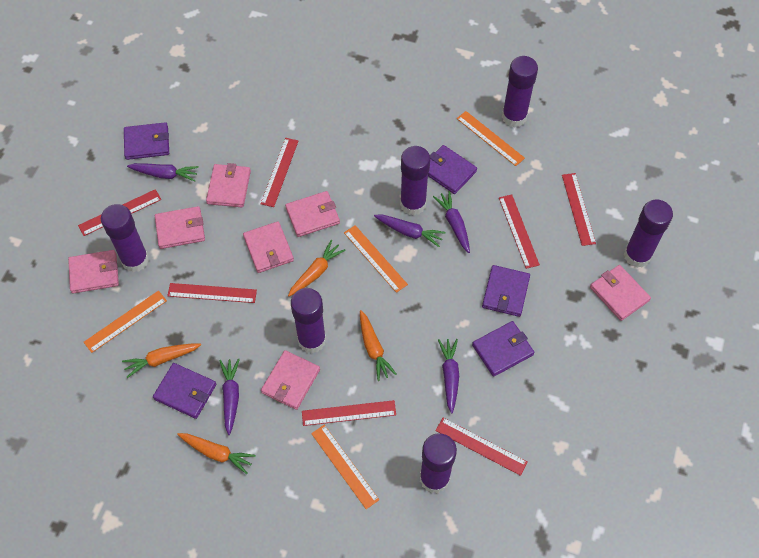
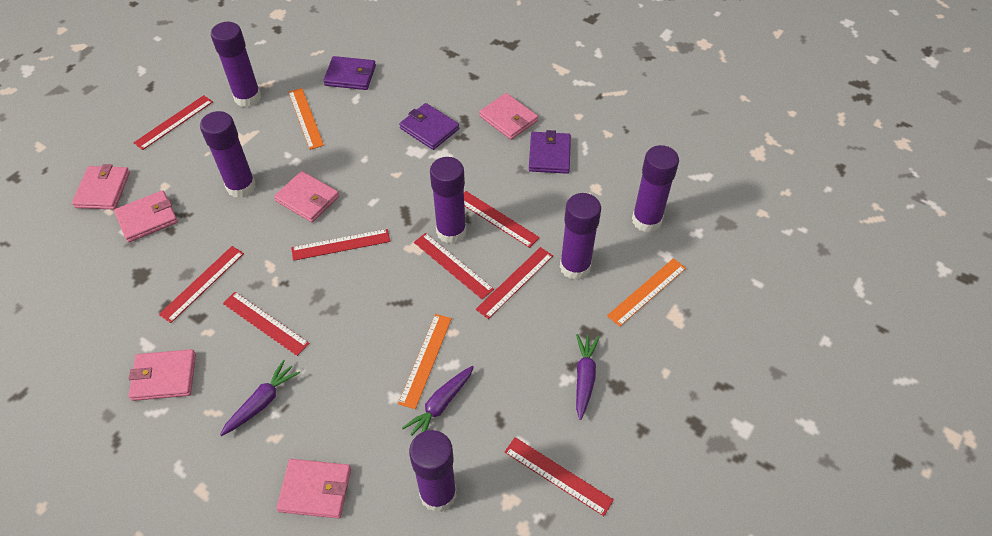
orange carrot: 4 -> 0
orange ruler: 4 -> 3
pink wallet: 7 -> 6
purple carrot: 5 -> 3
purple wallet: 5 -> 3
red ruler: 7 -> 8

